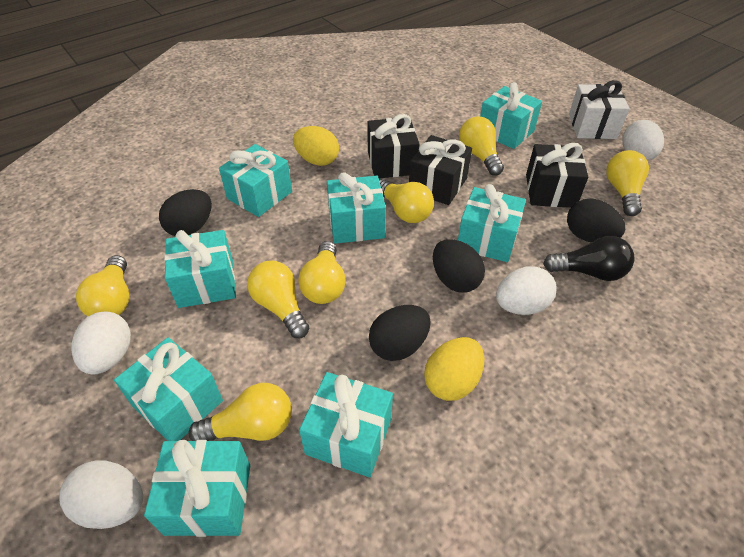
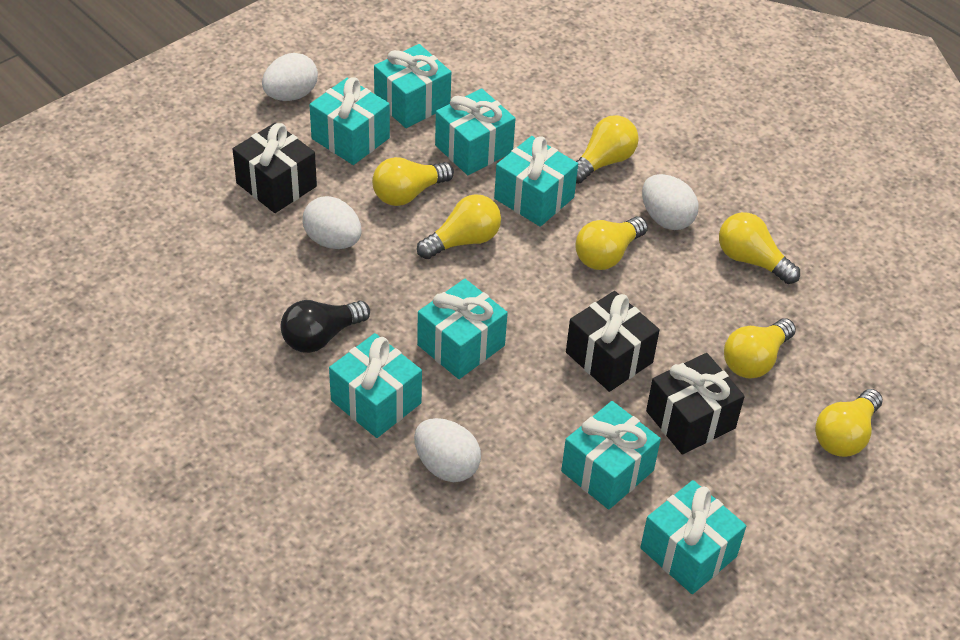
black egg: 4 -> 0
white gift: 1 -> 0
yellow egg: 2 -> 0

